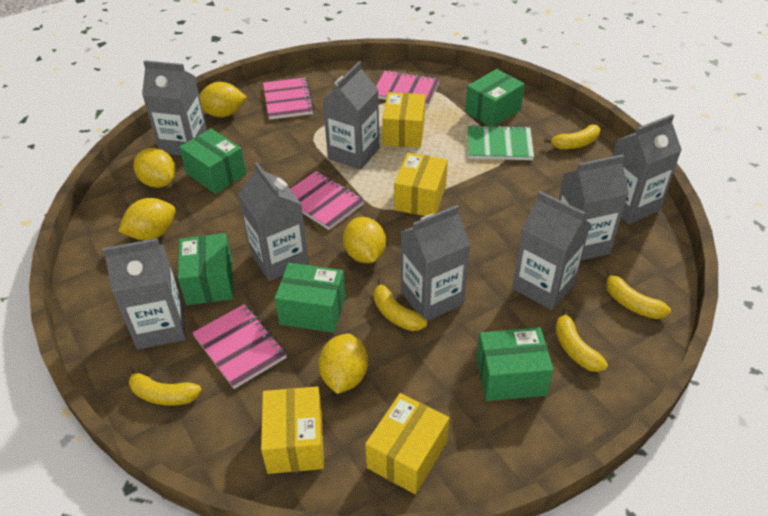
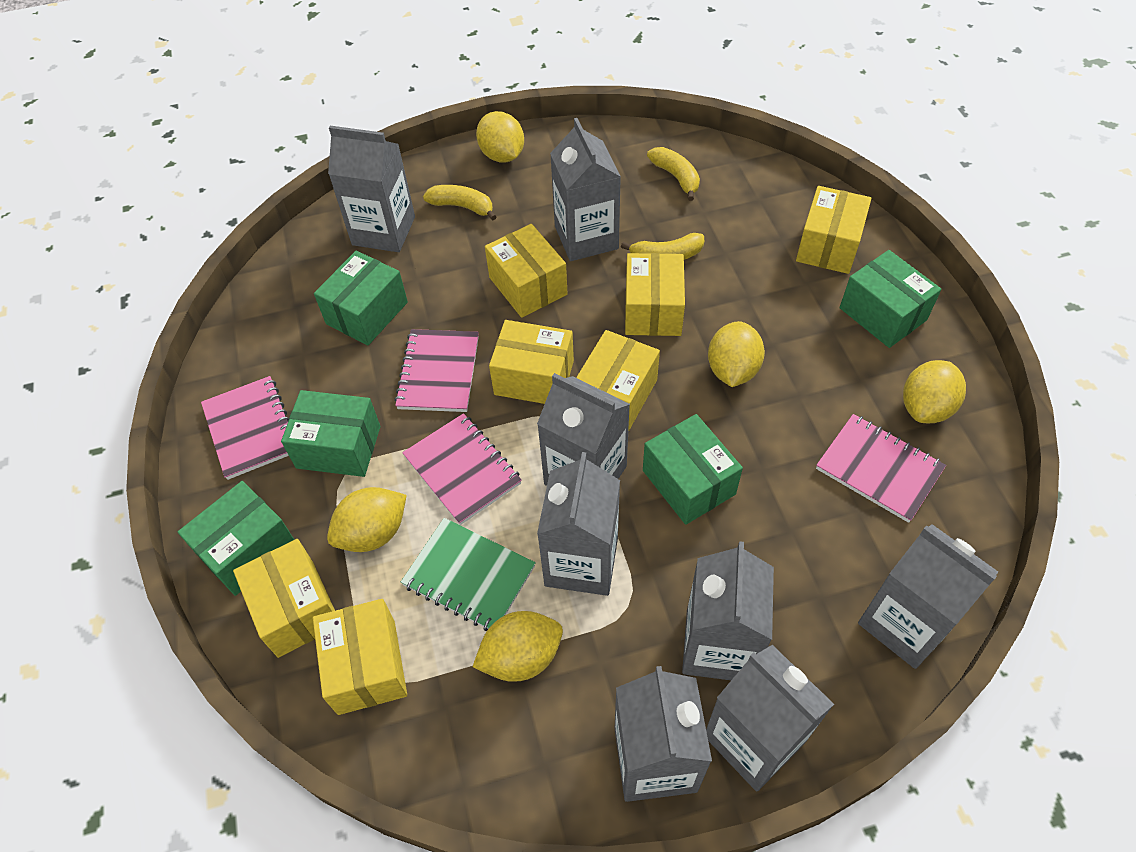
yellow banana: 5 -> 3
yellow box: 4 -> 7

